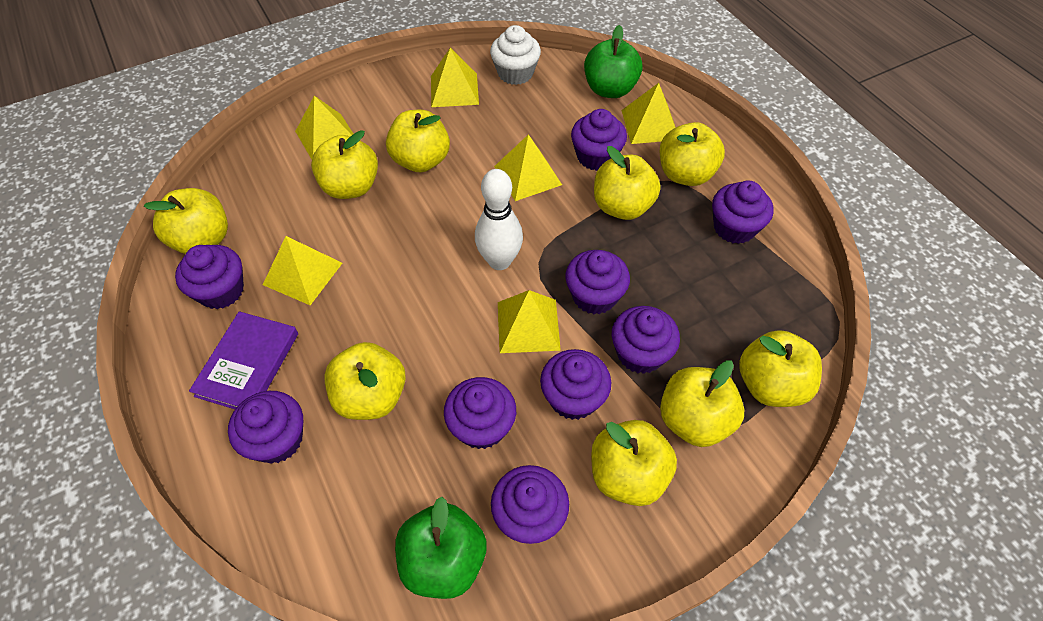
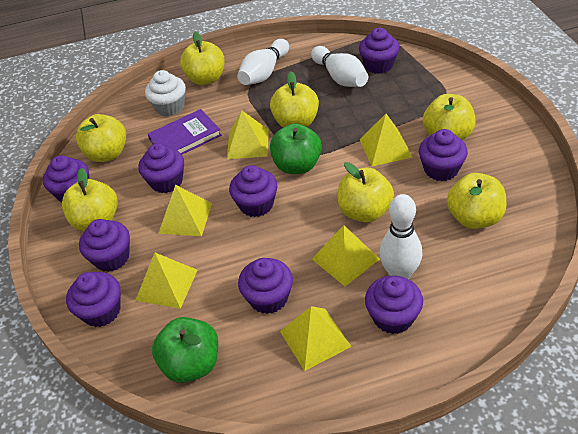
white bowling pin: 1 -> 3
yellow apple: 9 -> 7

